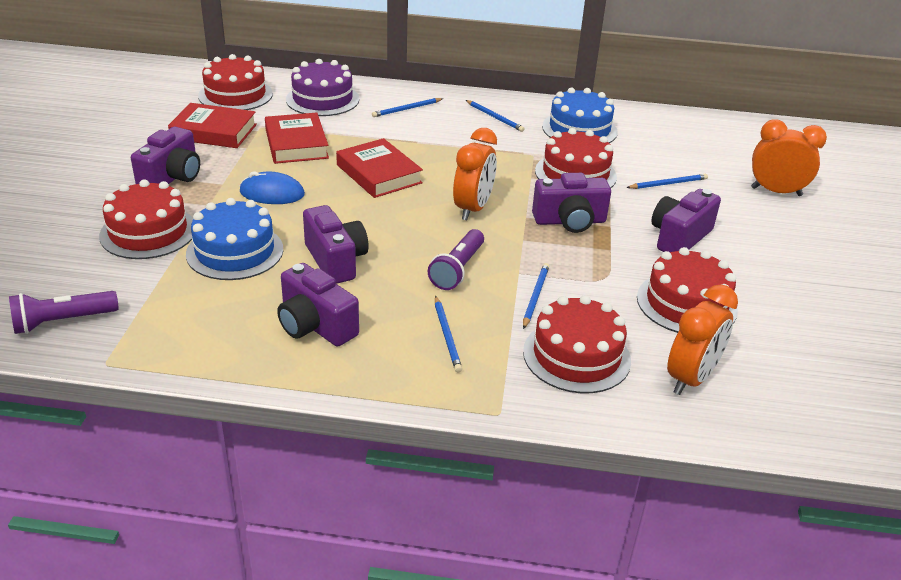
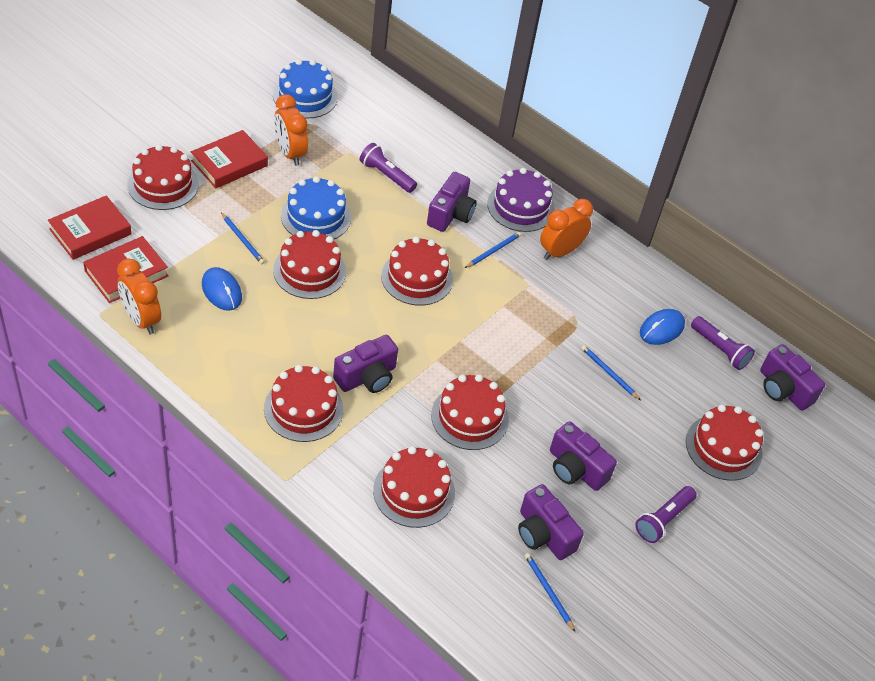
blue mouse: 1 -> 2
blue pencil: 5 -> 4
purple flashlight: 2 -> 3
red cake: 5 -> 7

